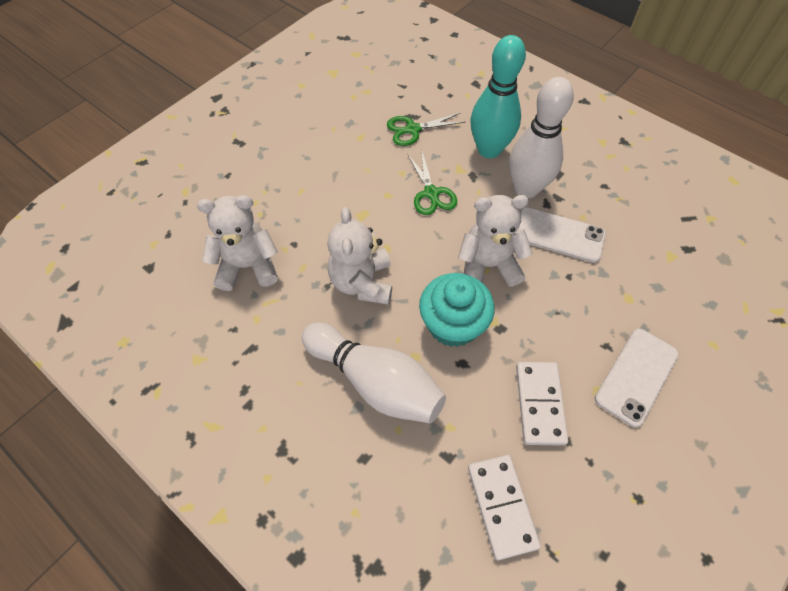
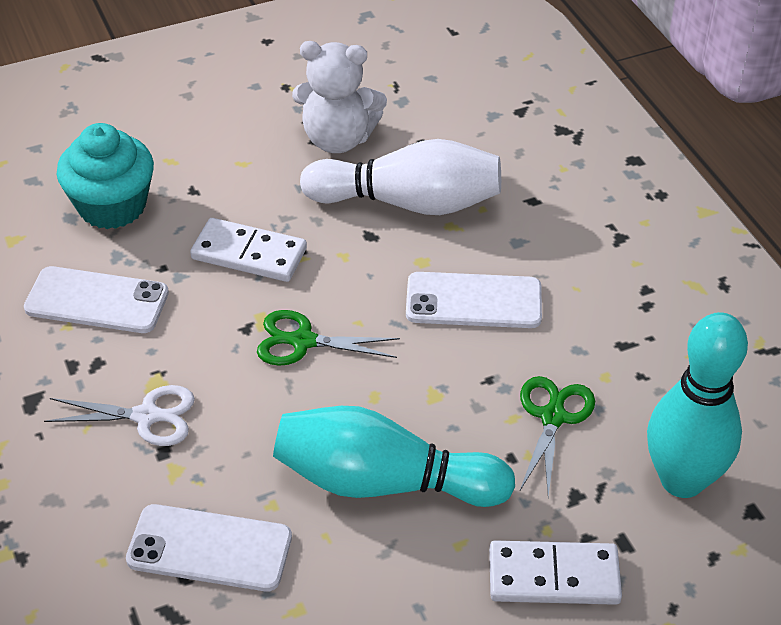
turquoise bowling pin: 1 -> 2
white bowling pin: 2 -> 1
white phone: 2 -> 3
white scissors: 0 -> 1
white teddy bear: 3 -> 1

